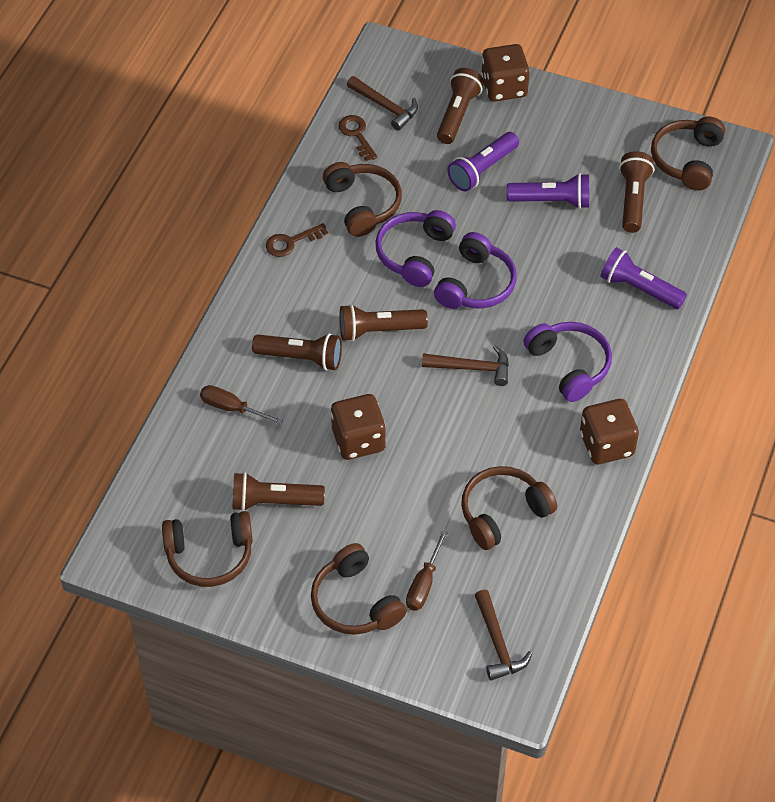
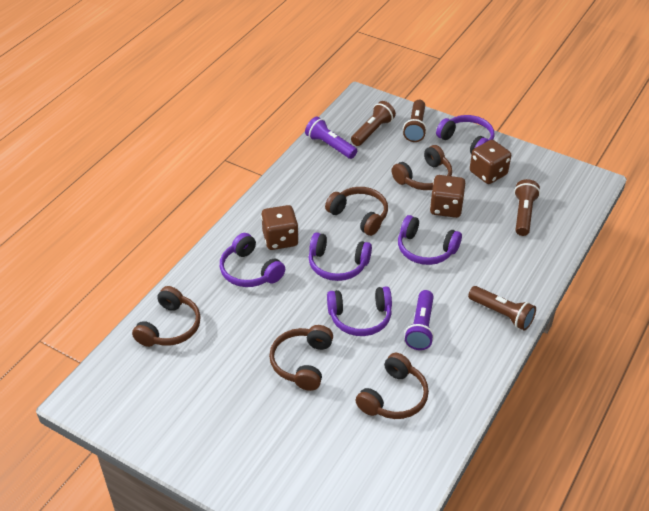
brown flashlight: 5 -> 4
brown hammer: 3 -> 0
brown key: 2 -> 0
brown screwdriver: 2 -> 0
purple flashlight: 3 -> 2
purple headphones: 3 -> 5

